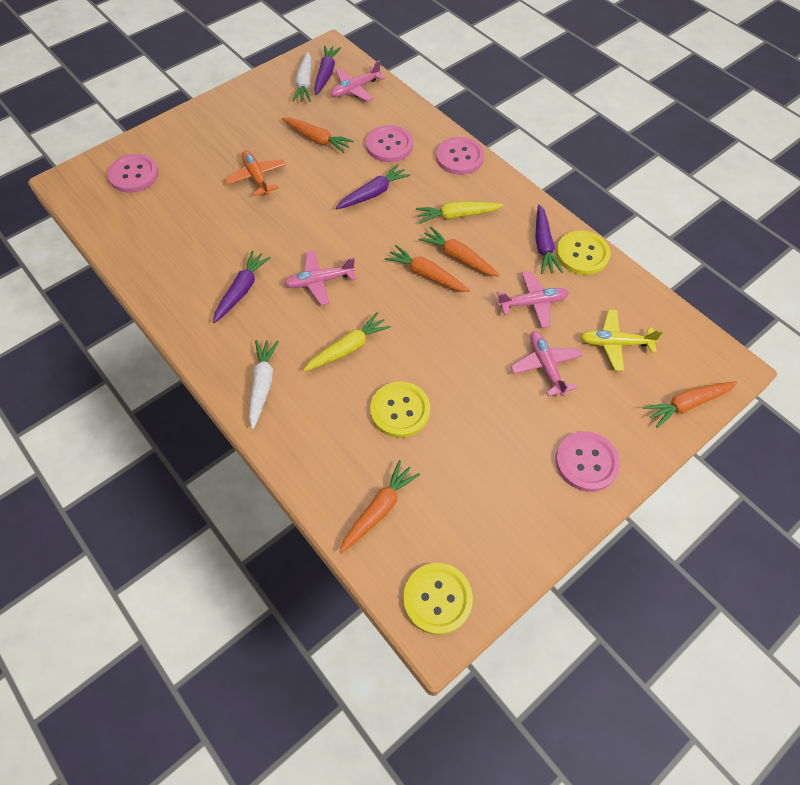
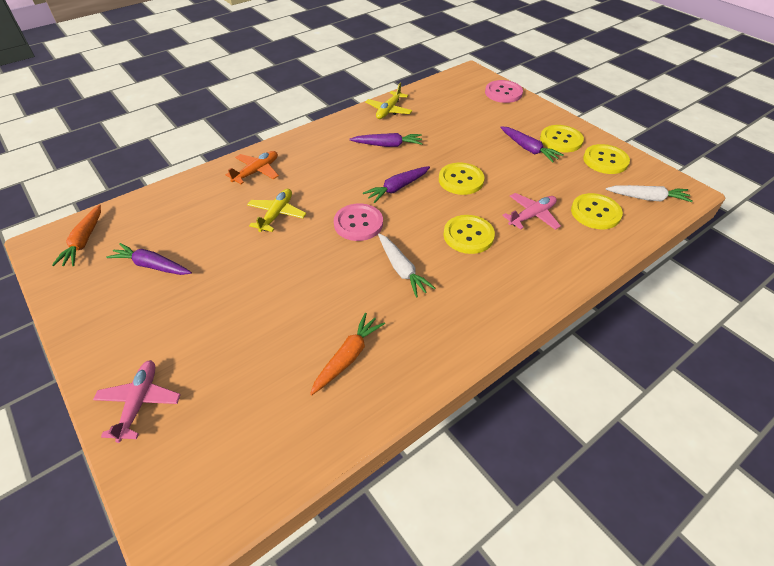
orange carrot: 5 -> 2
pink button: 4 -> 2
pink plane: 4 -> 2
yellow button: 3 -> 5
yellow carrot: 2 -> 0
yellow plane: 1 -> 2

